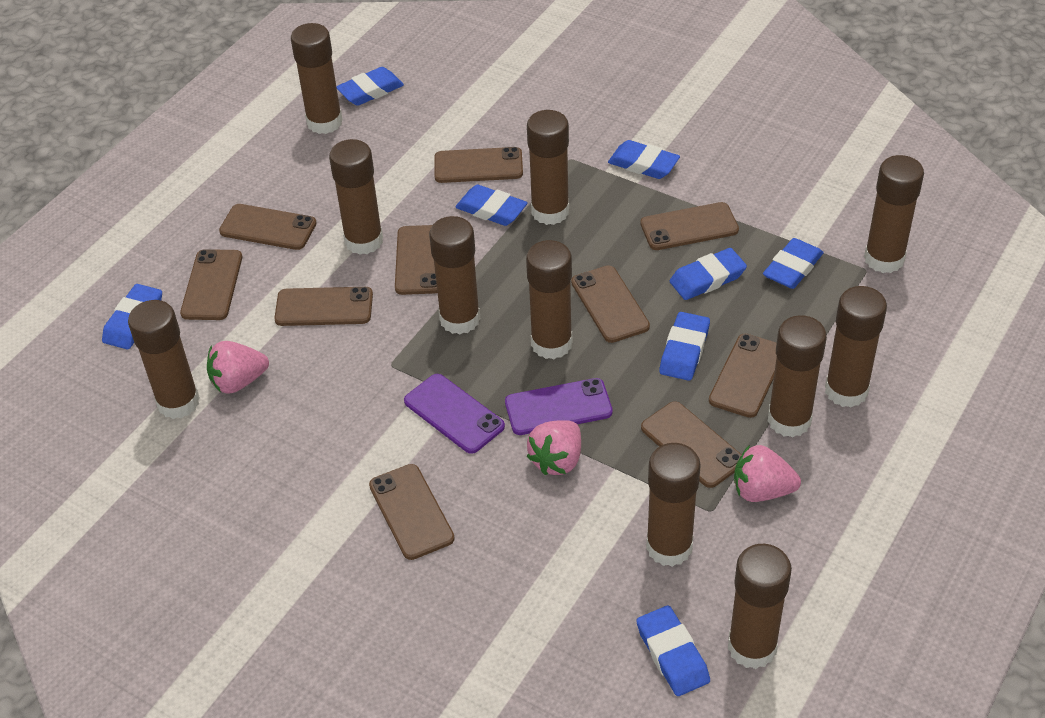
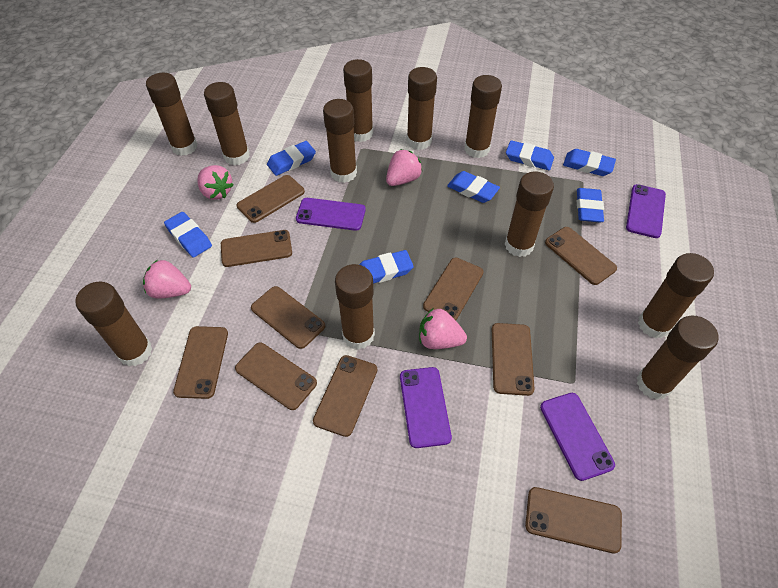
blue eraser: 8 -> 7
pink strawberry: 3 -> 4
purple phone: 2 -> 4

